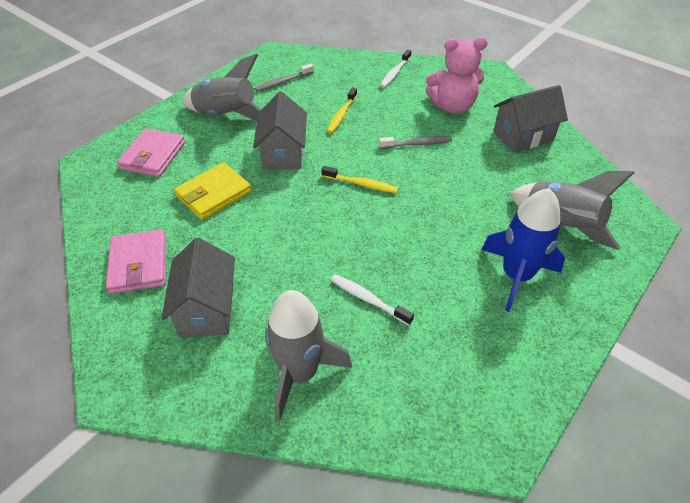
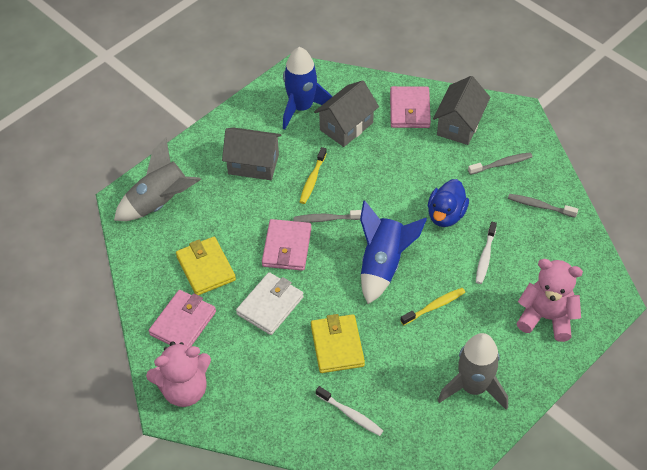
blue duck: 0 -> 1
blue rocket: 1 -> 2
grey rocket: 3 -> 2
grey toothbrush: 2 -> 3
pink teddy bear: 1 -> 2
pink wallet: 2 -> 3
white wallet: 0 -> 1
yellow wallet: 1 -> 2

